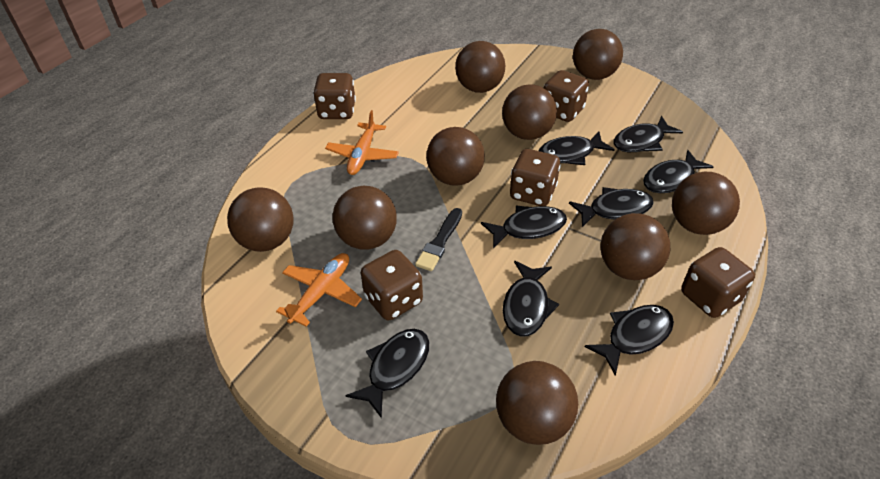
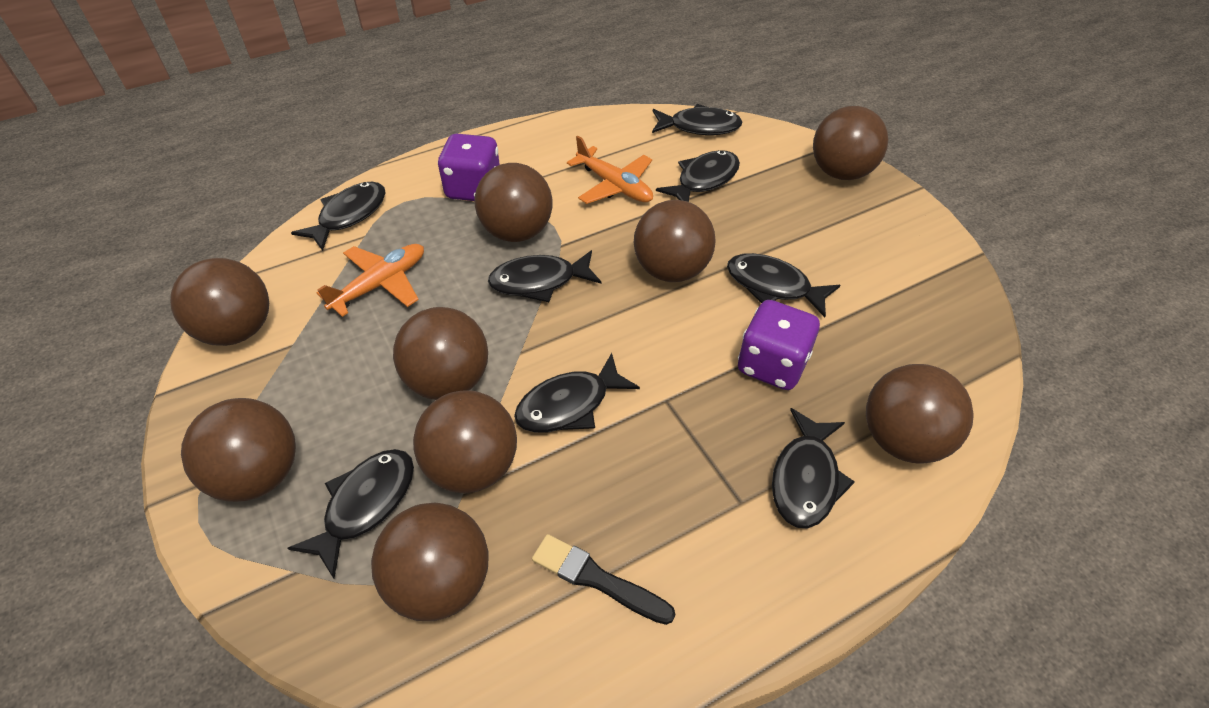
brown dice: 5 -> 0
purple dice: 0 -> 2

